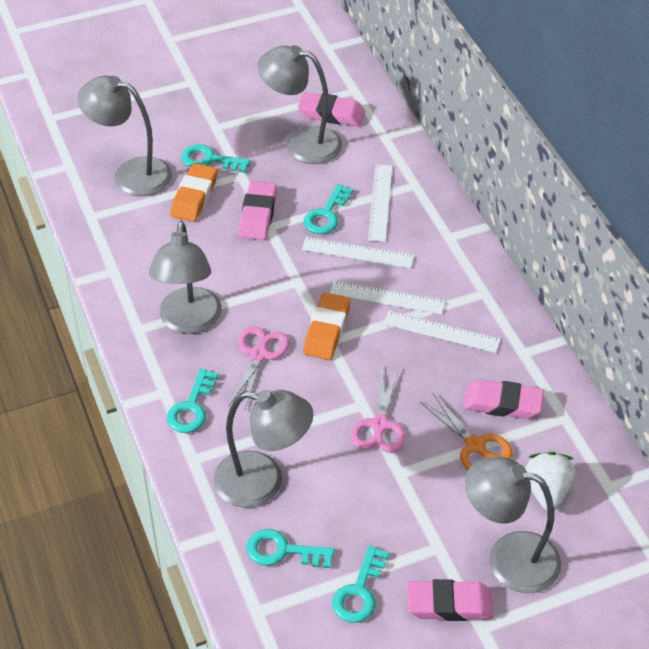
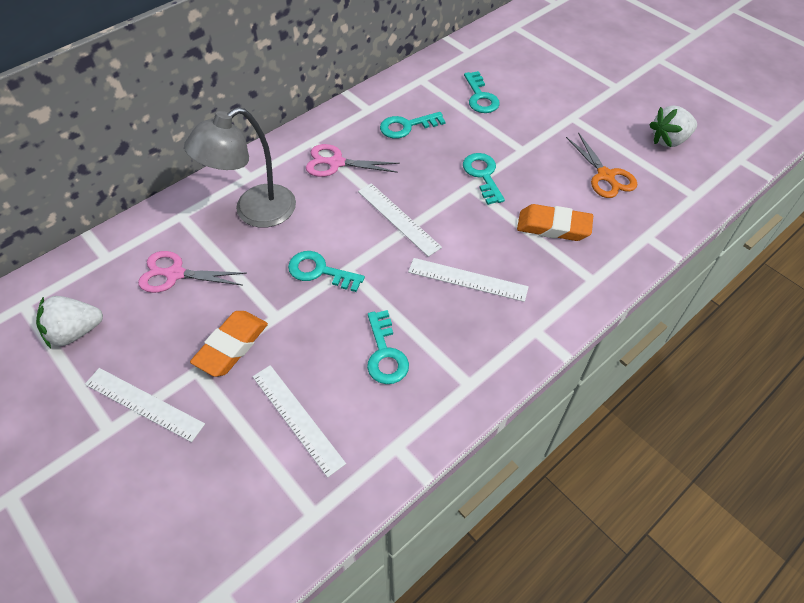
grey lamp: 5 -> 1
pink eraser: 4 -> 0
white strawberry: 1 -> 2

